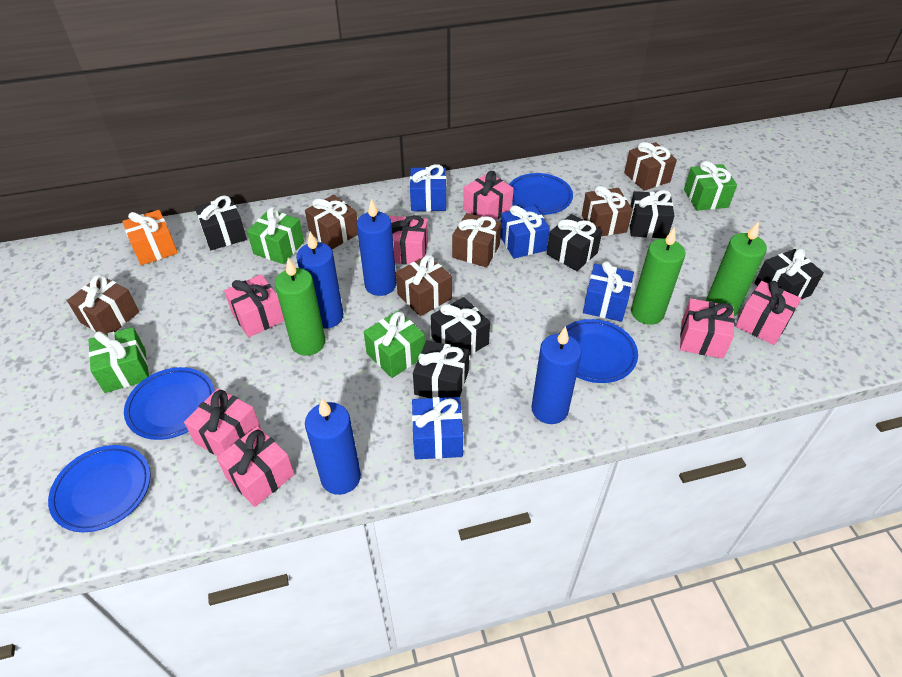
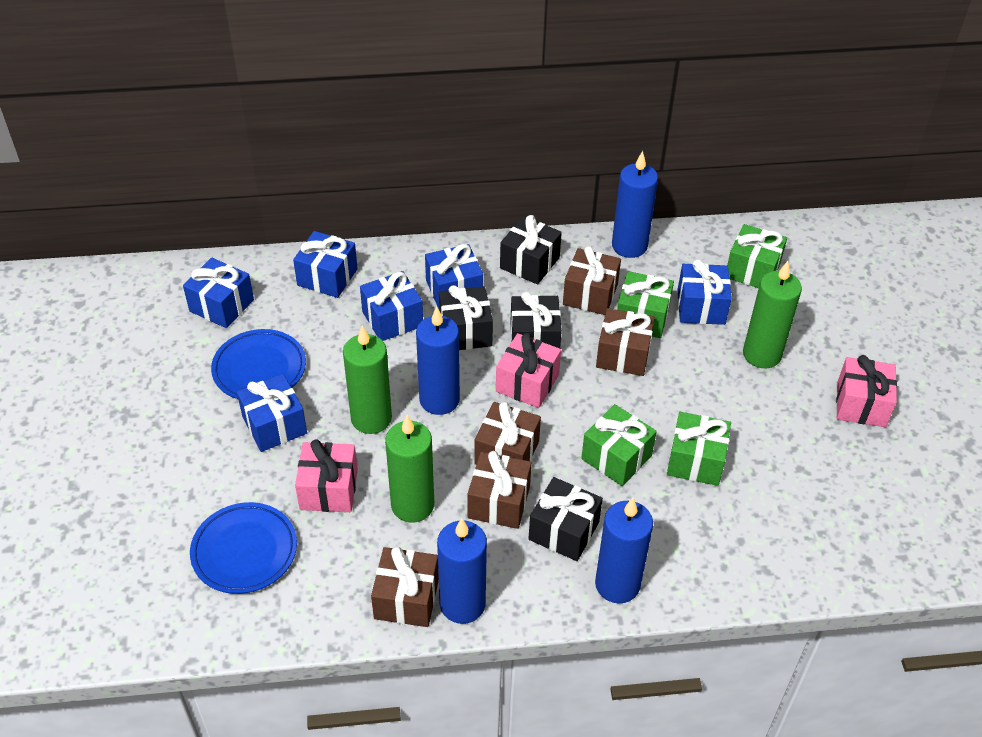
black gift: 6 -> 4
blue gift: 4 -> 6
blue plate: 4 -> 2
brown gift: 6 -> 5
orange gift: 1 -> 0
pink gift: 7 -> 3

